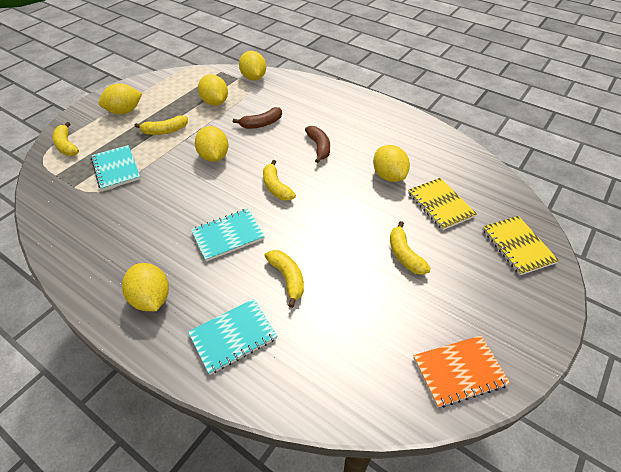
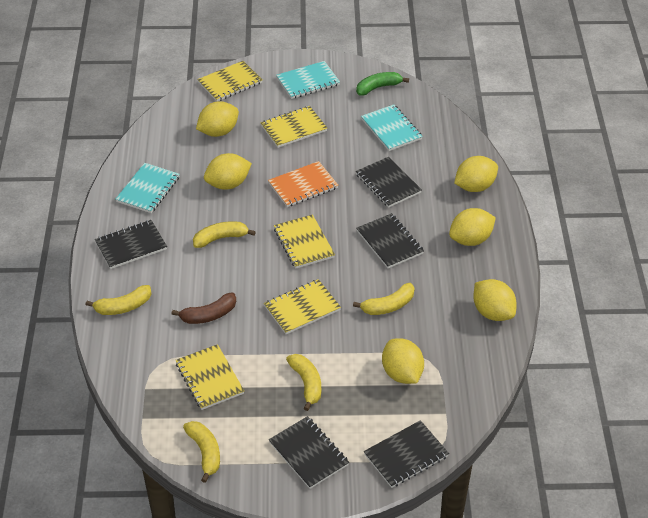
black notebook: 0 -> 5
brown banana: 2 -> 1
green banana: 0 -> 1
yellow notebook: 2 -> 5

